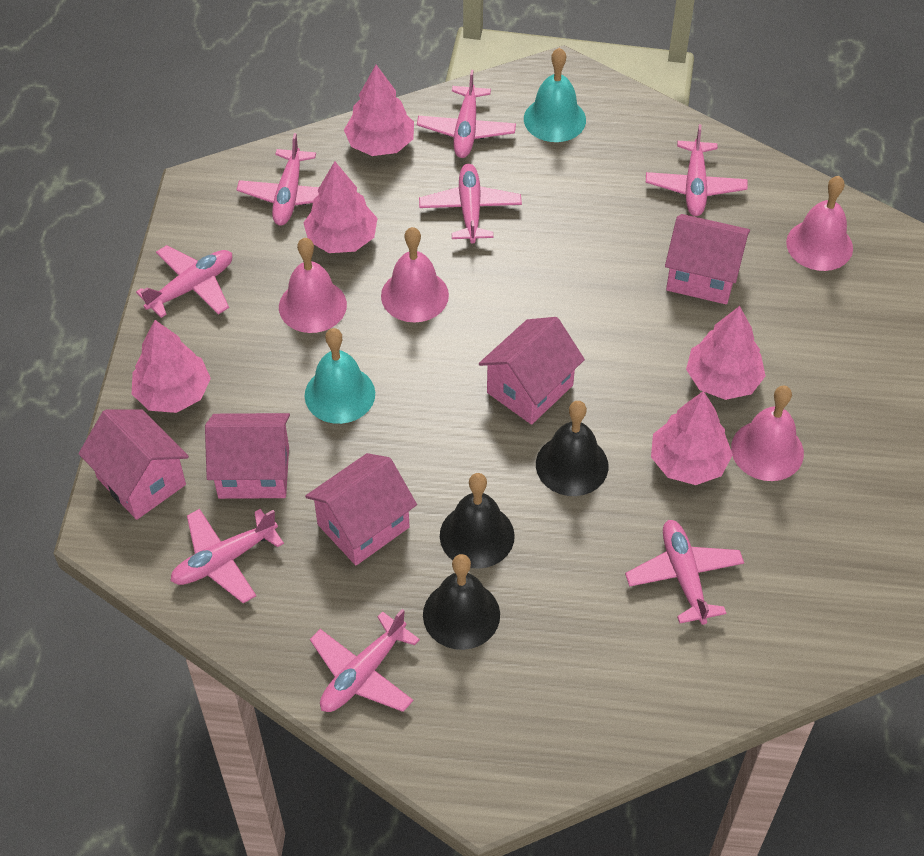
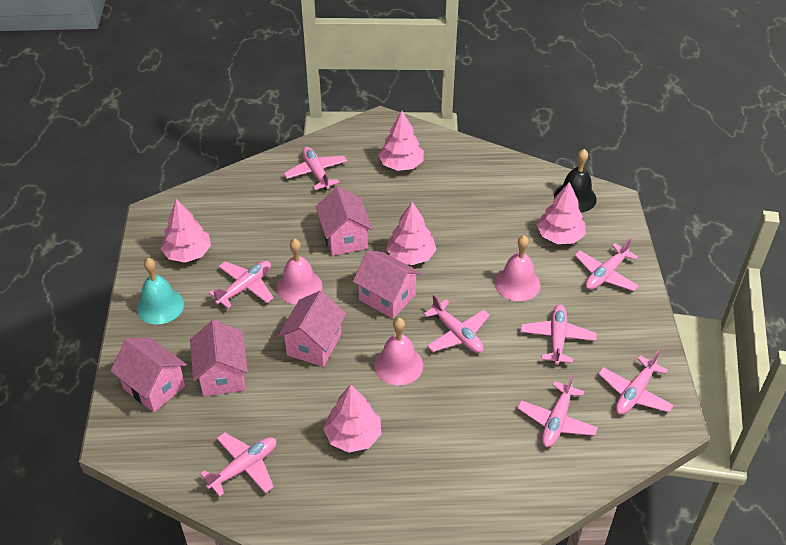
black bell: 3 -> 1
pink bell: 4 -> 3
turquoise bell: 2 -> 1

